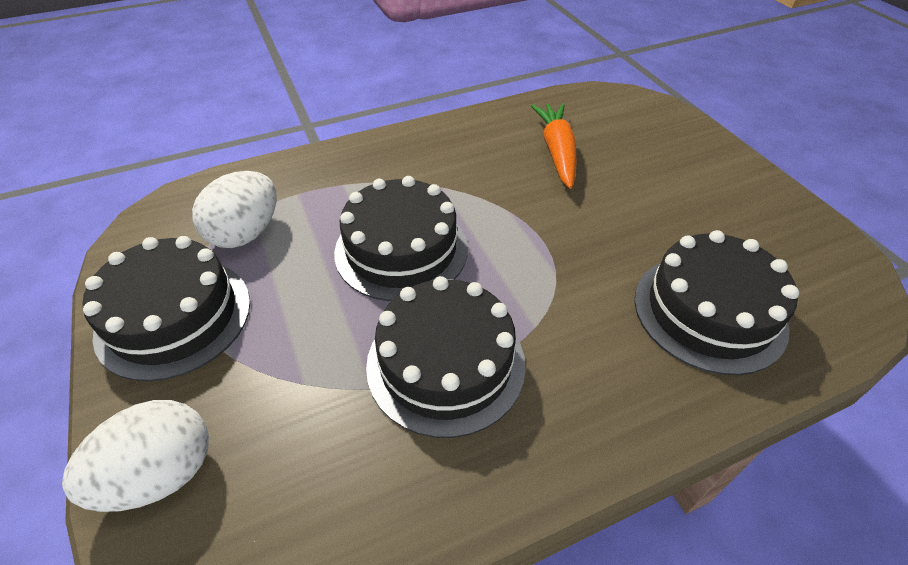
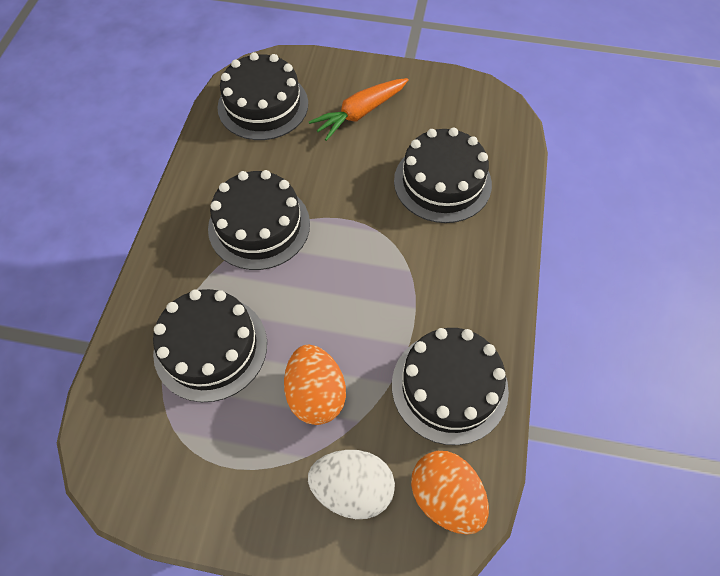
black cake: 4 -> 5
orange egg: 0 -> 2
white egg: 2 -> 1

